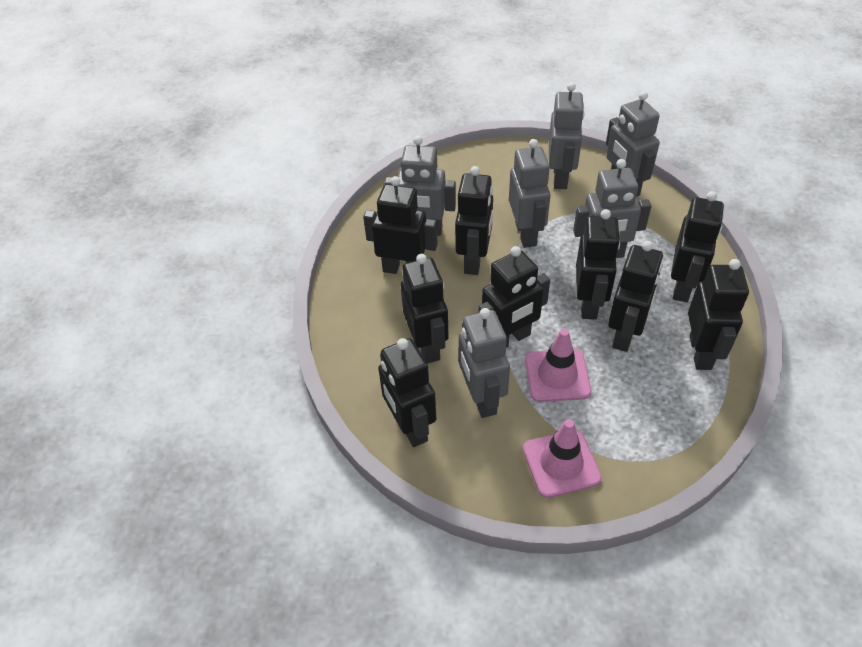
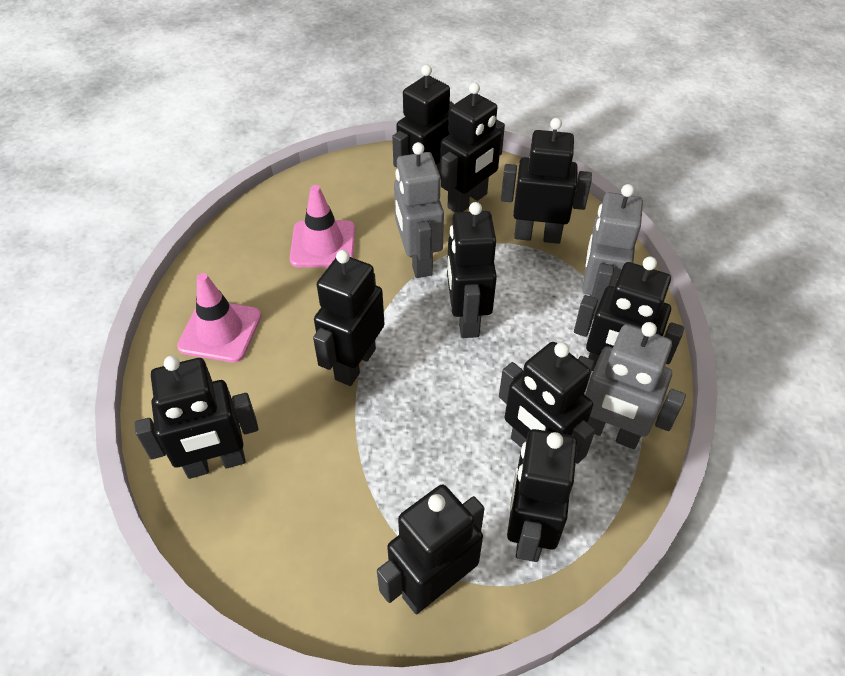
black robot: 9 -> 10
grey robot: 6 -> 3

